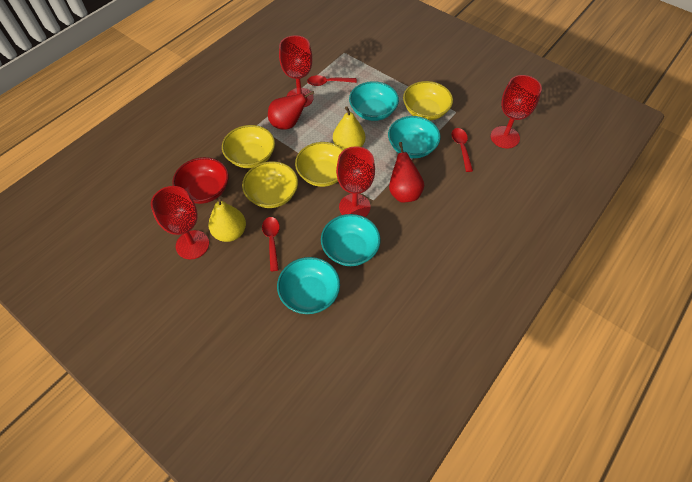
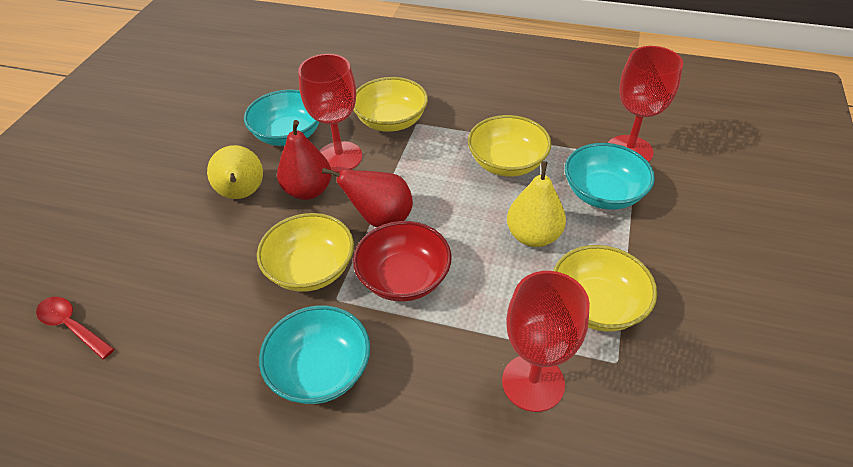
red goblet: 4 -> 3
red spoon: 3 -> 1
turquoise bowl: 4 -> 3

